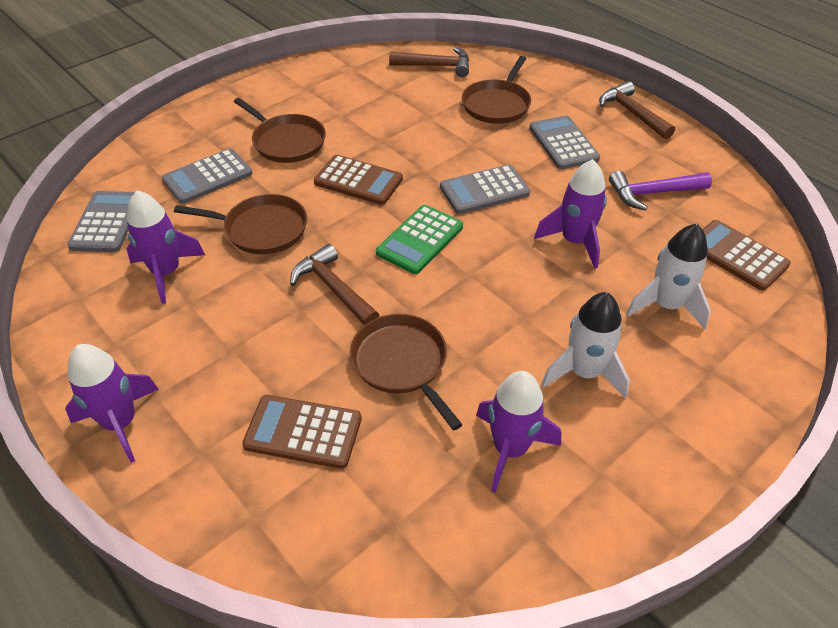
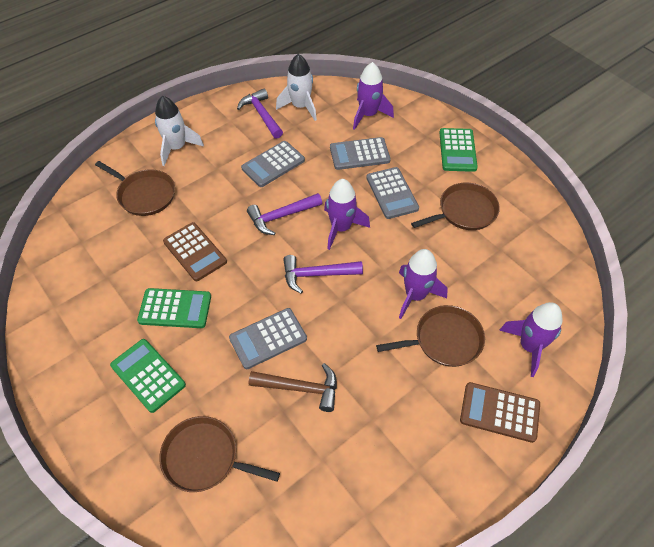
brown calculator: 3 -> 2
brown hammer: 3 -> 1
green calculator: 1 -> 3
purple hammer: 1 -> 3

